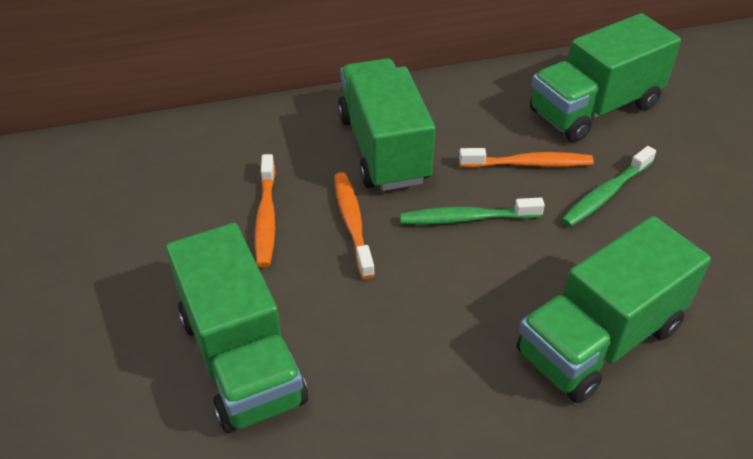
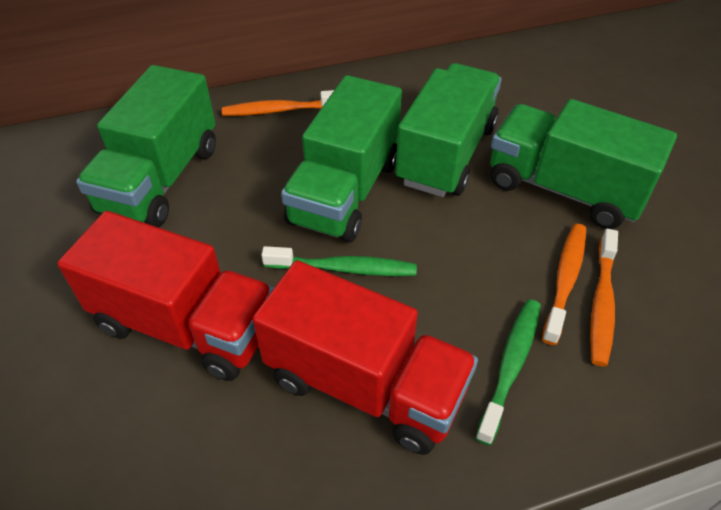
red truck: 0 -> 2

